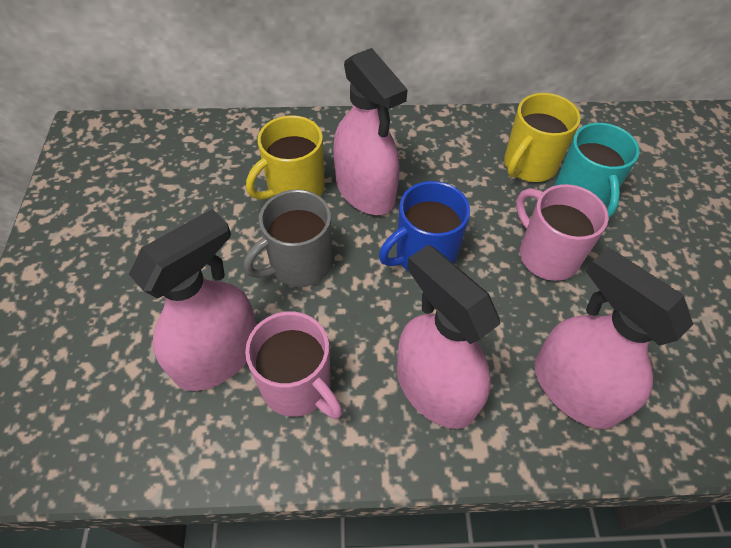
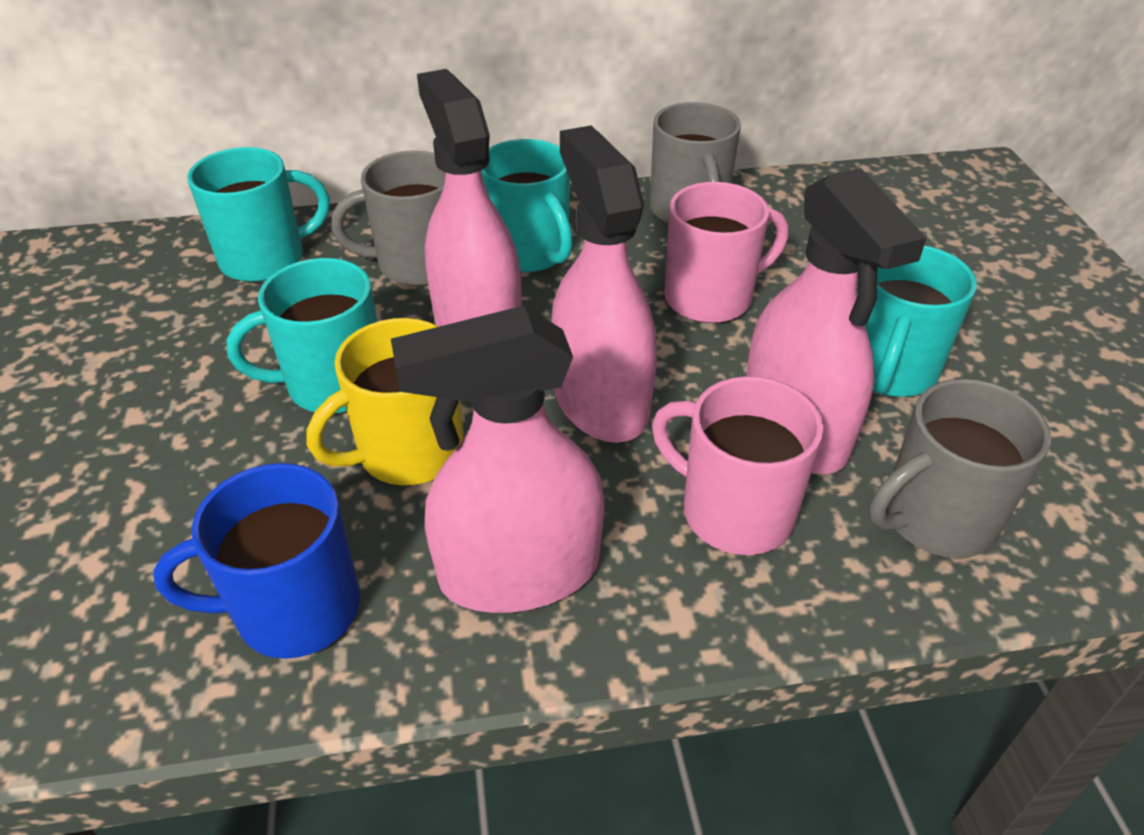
grey mug: 1 -> 3
turquoise mug: 1 -> 4
yellow mug: 2 -> 1

